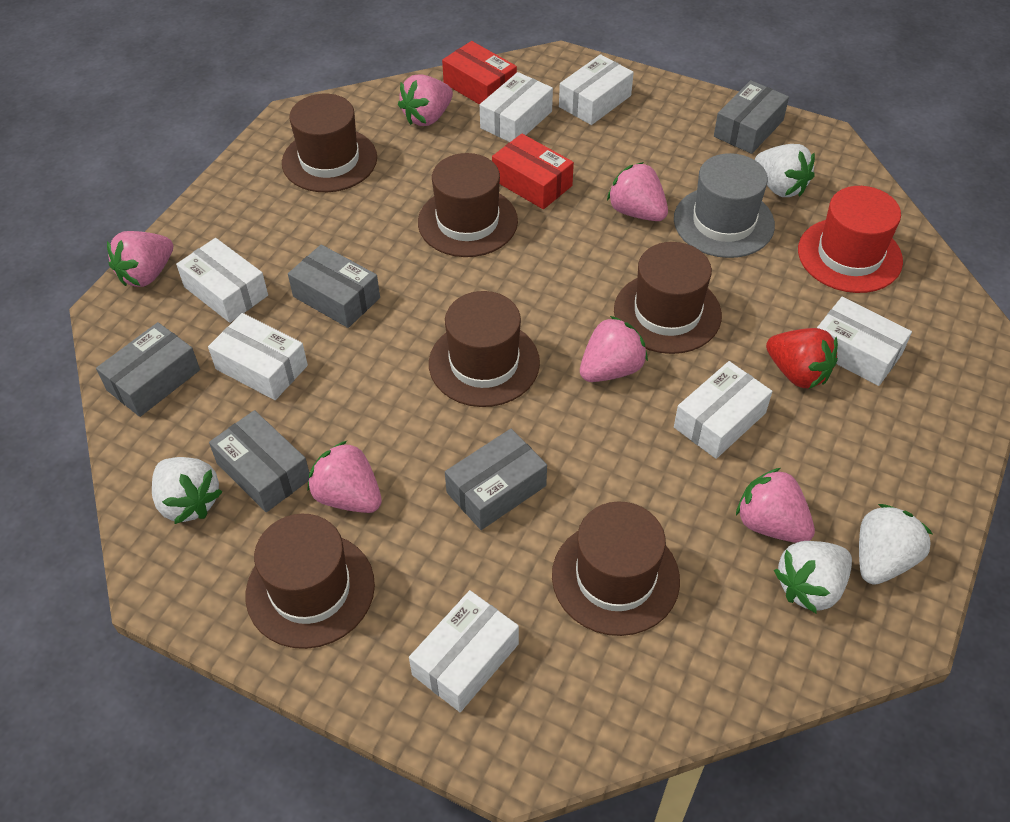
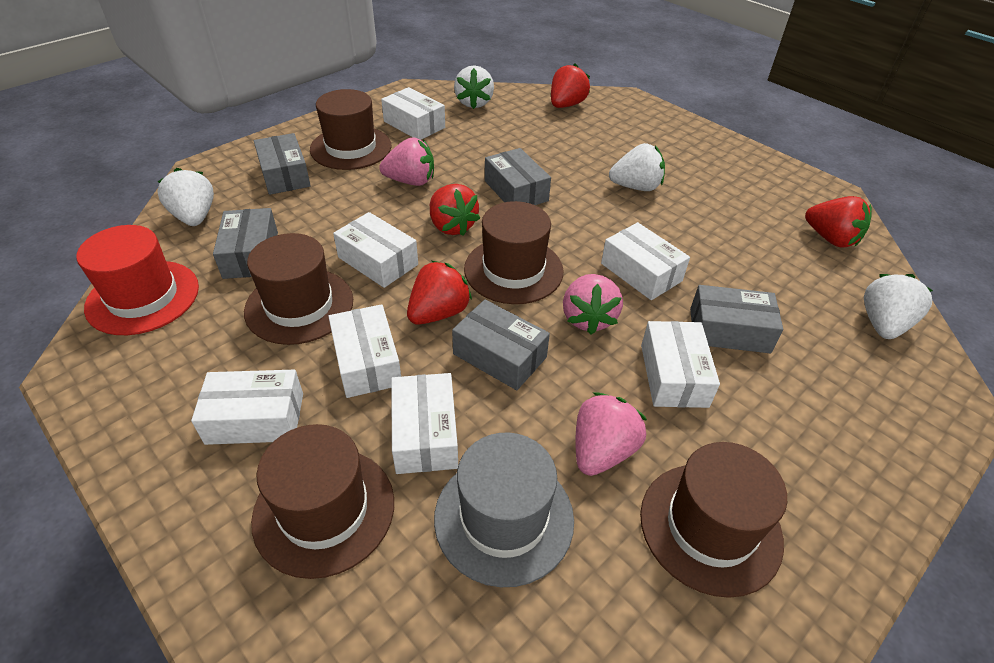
brown hat: 6 -> 5
pink strawberry: 6 -> 3
red box: 2 -> 0
red strawberry: 1 -> 4

